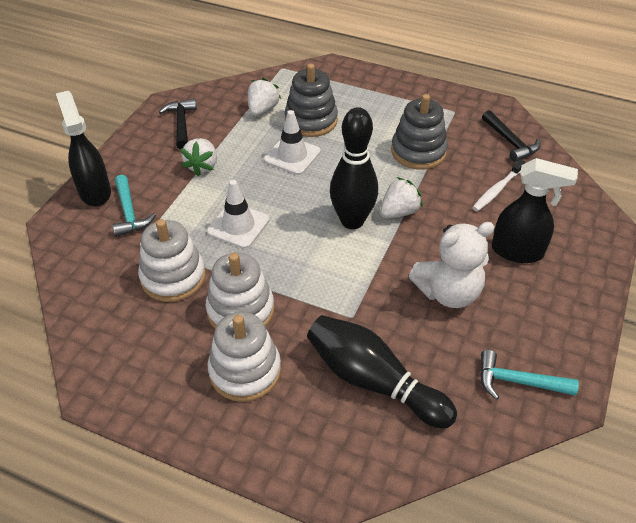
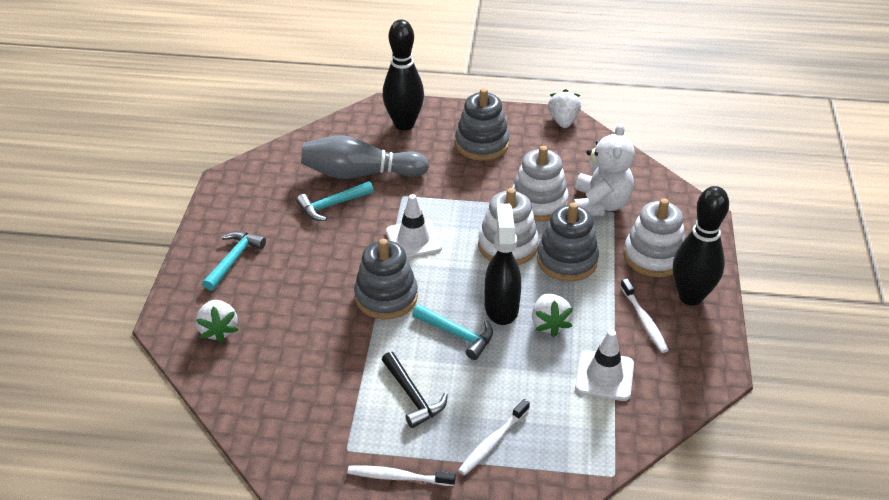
black hammer: 2 -> 1
black spray bottle: 2 -> 1
grey bowling pin: 0 -> 1
grey stacking toy: 2 -> 3
turquoise hammer: 2 -> 3
white toothbrush: 1 -> 3

